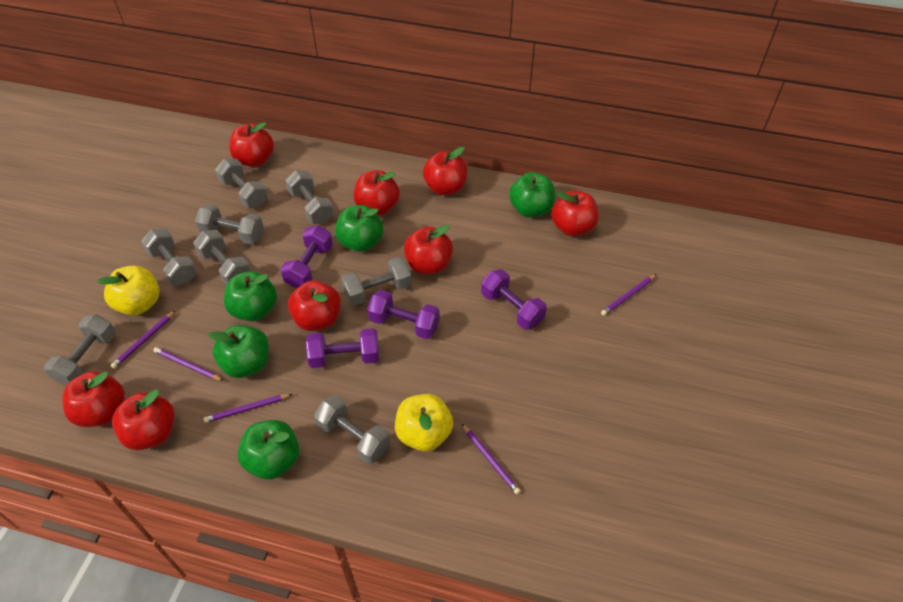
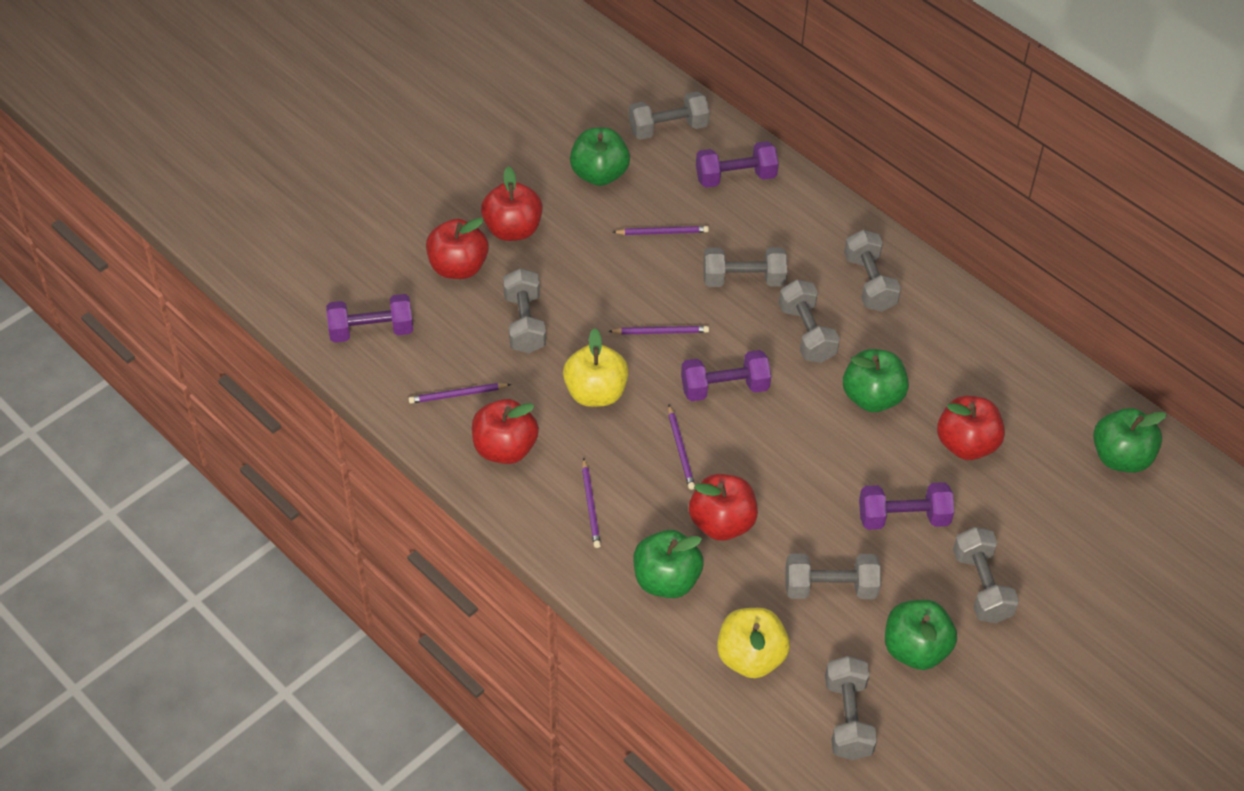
red apple: 8 -> 5

